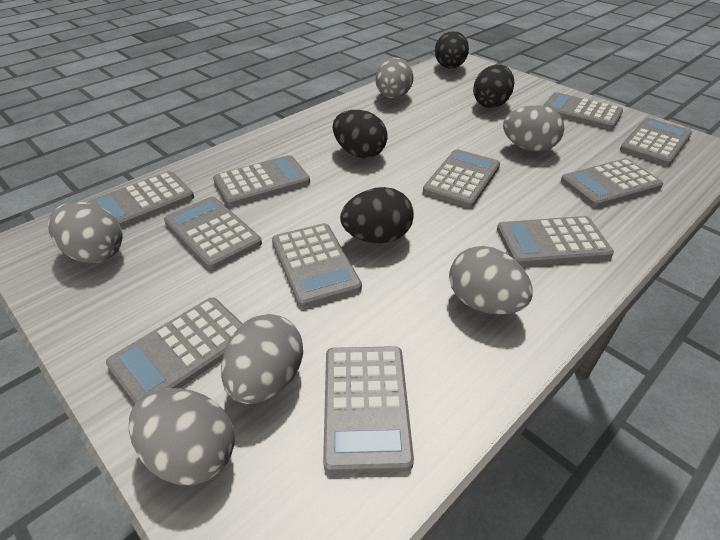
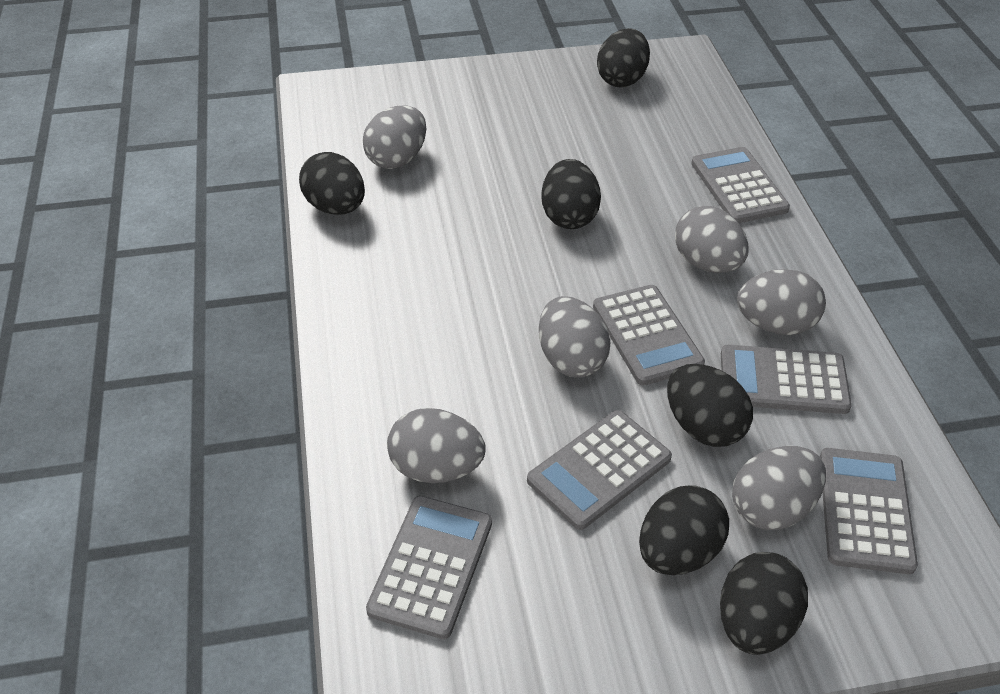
black egg: 4 -> 6
grey calculator: 11 -> 6

